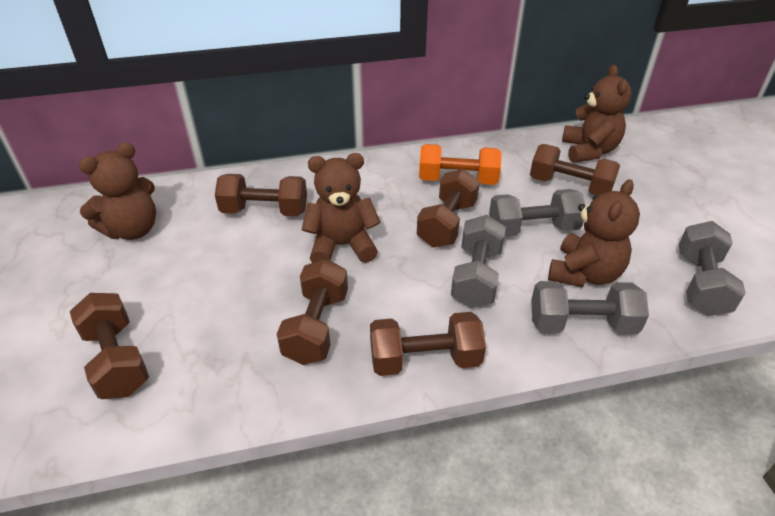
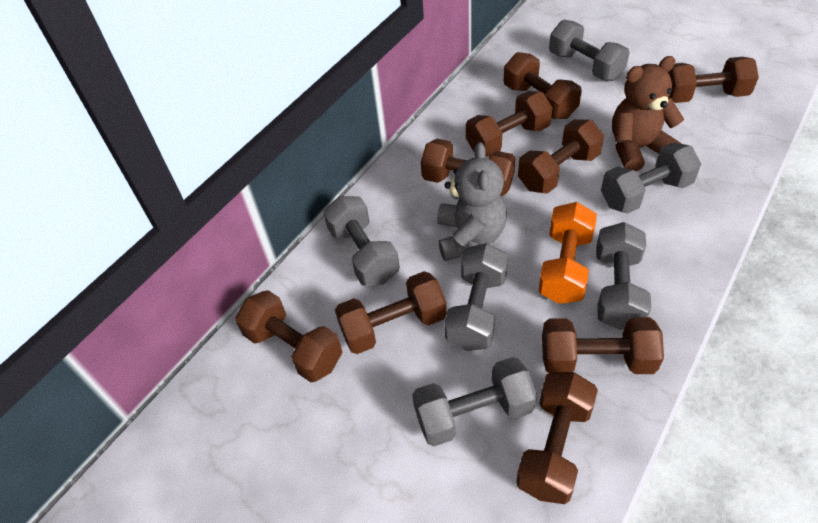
brown dumbbell: 6 -> 9
brown teddy bear: 4 -> 1
grey dumbbell: 4 -> 6
grey teddy bear: 0 -> 1

